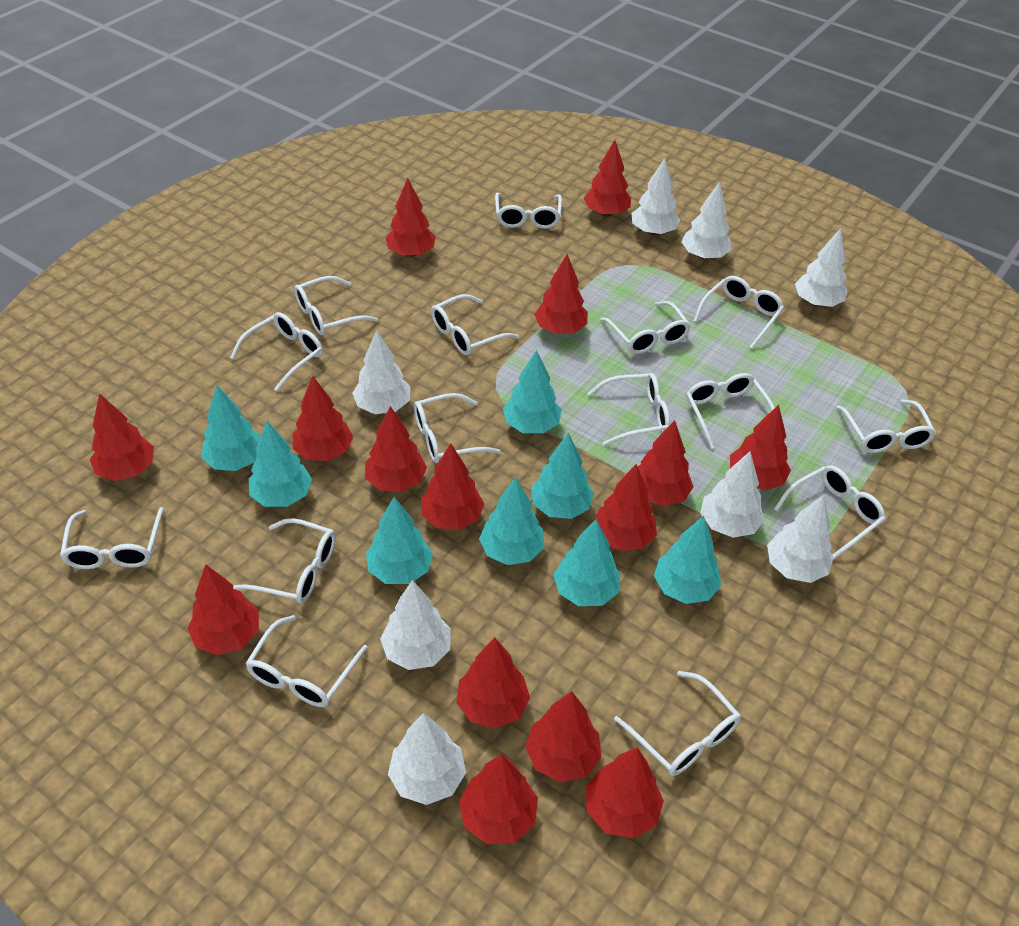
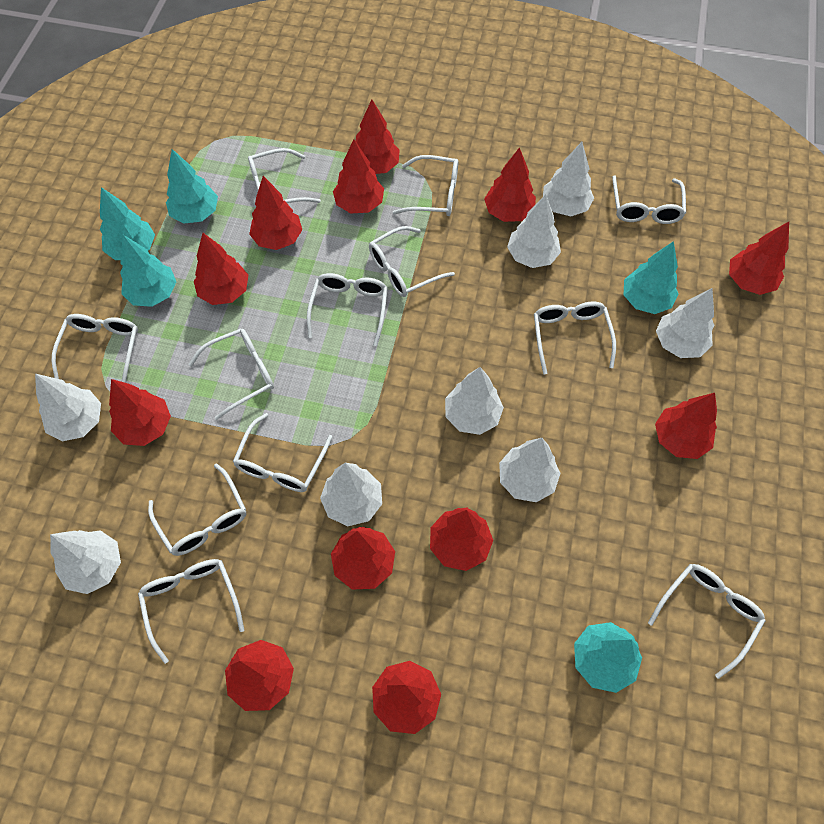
red tree: 15 -> 12
turquoise tree: 8 -> 5
white glasses: 15 -> 12

